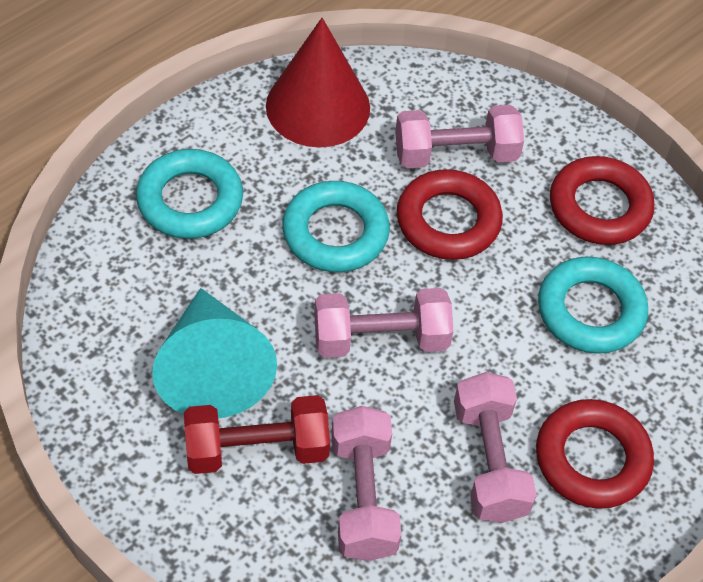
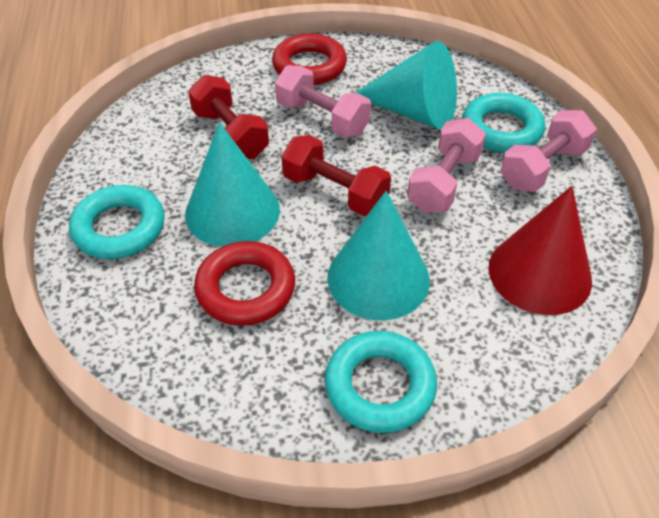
pink dumbbell: 4 -> 3
red dumbbell: 1 -> 2
red ring: 3 -> 2
turquoise cone: 1 -> 3

